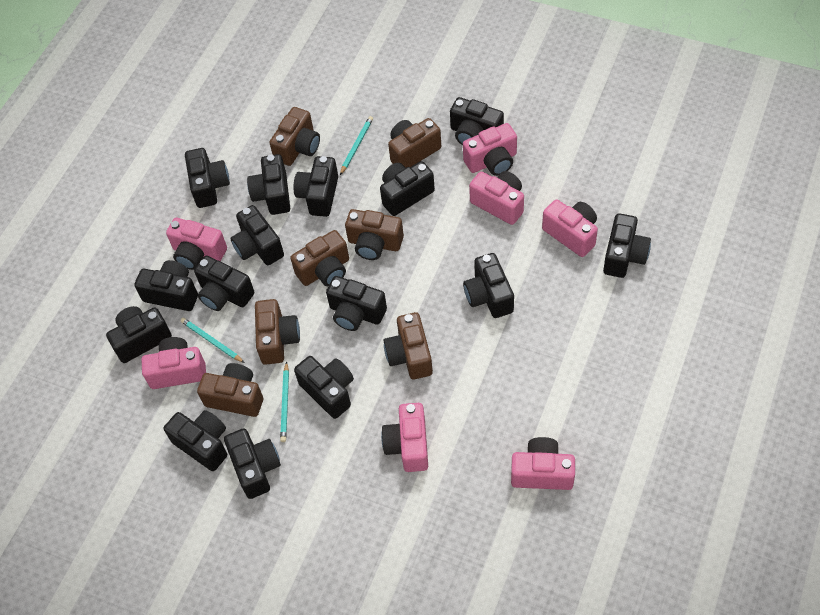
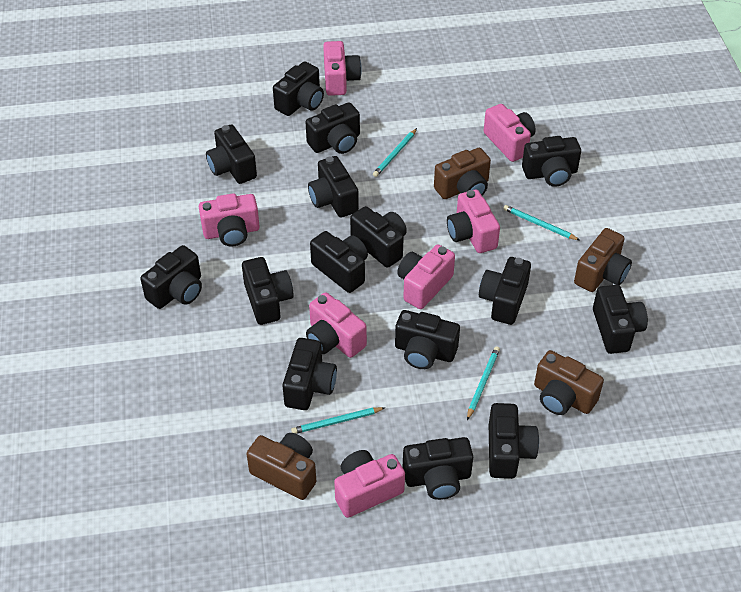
brown camera: 7 -> 4
turquoise pencil: 3 -> 4

